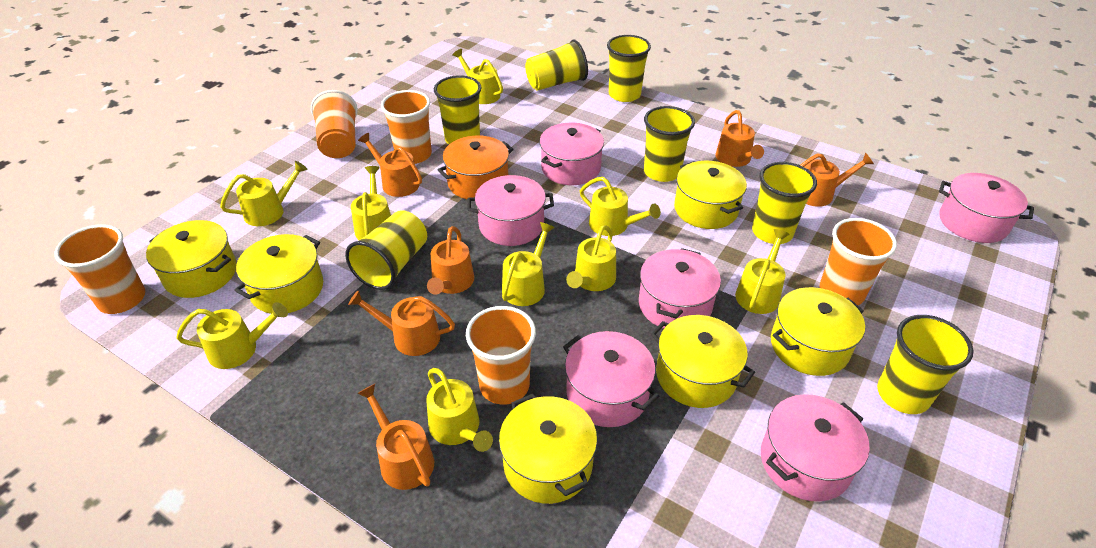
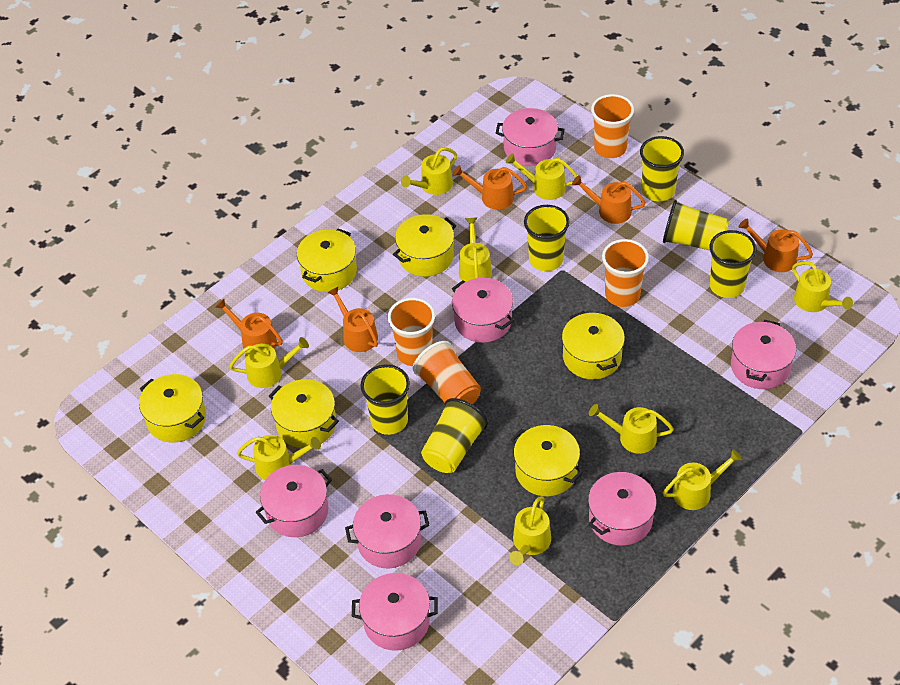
orange cup: 5 -> 4
orange pot: 1 -> 0
orange watering can: 6 -> 5
pink pot: 6 -> 7
yellow cup: 7 -> 6

